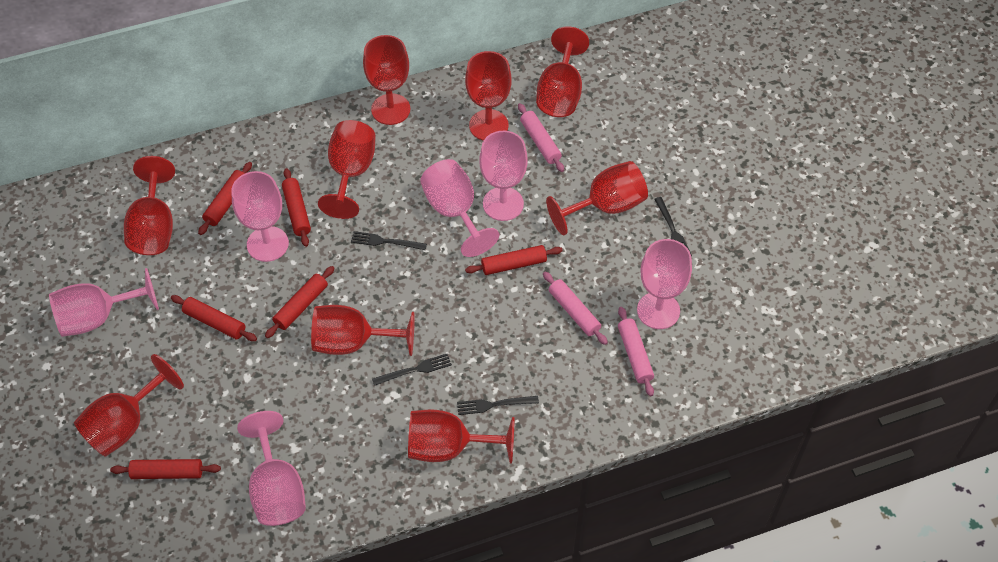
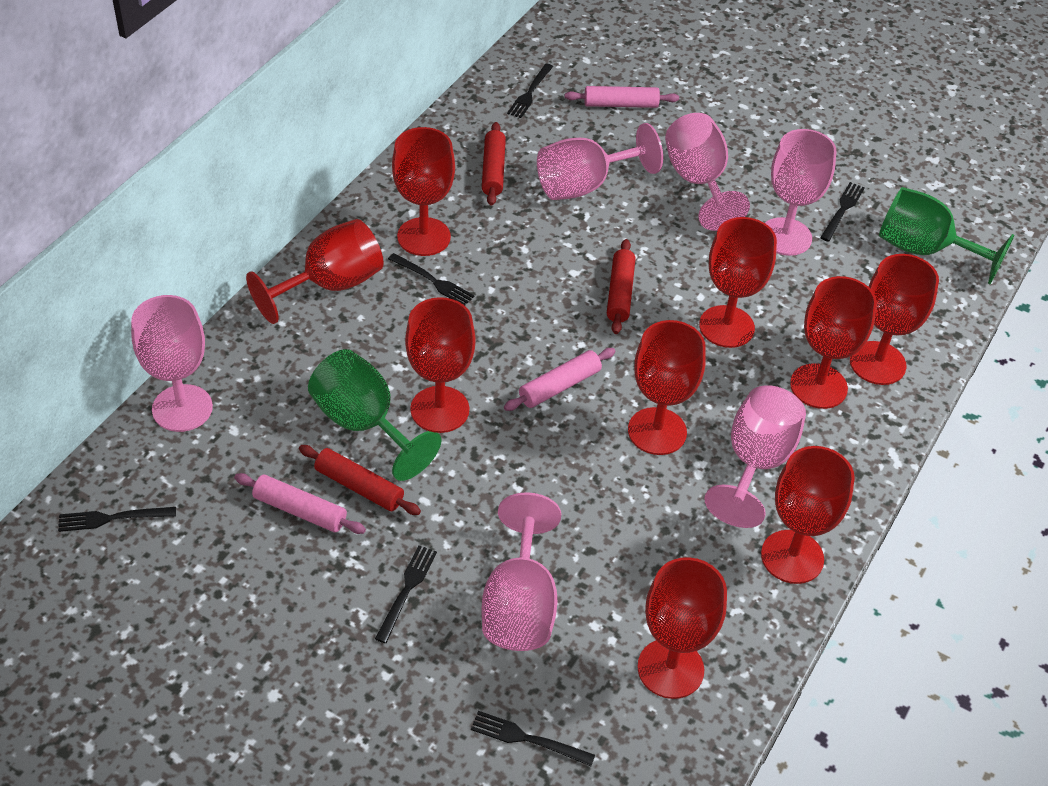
black fork: 4 -> 6
green goblet: 0 -> 2
red rolling pin: 6 -> 3

